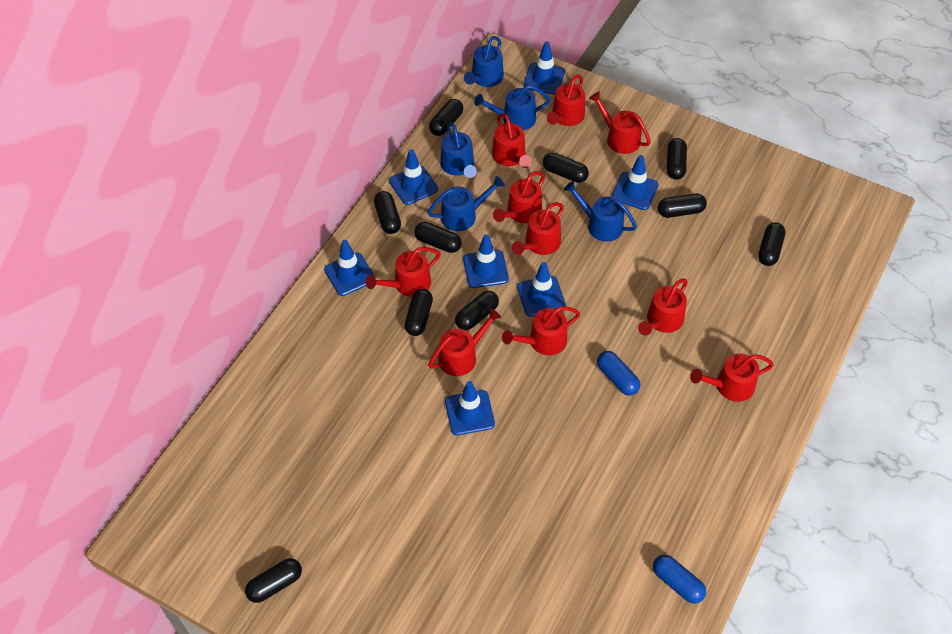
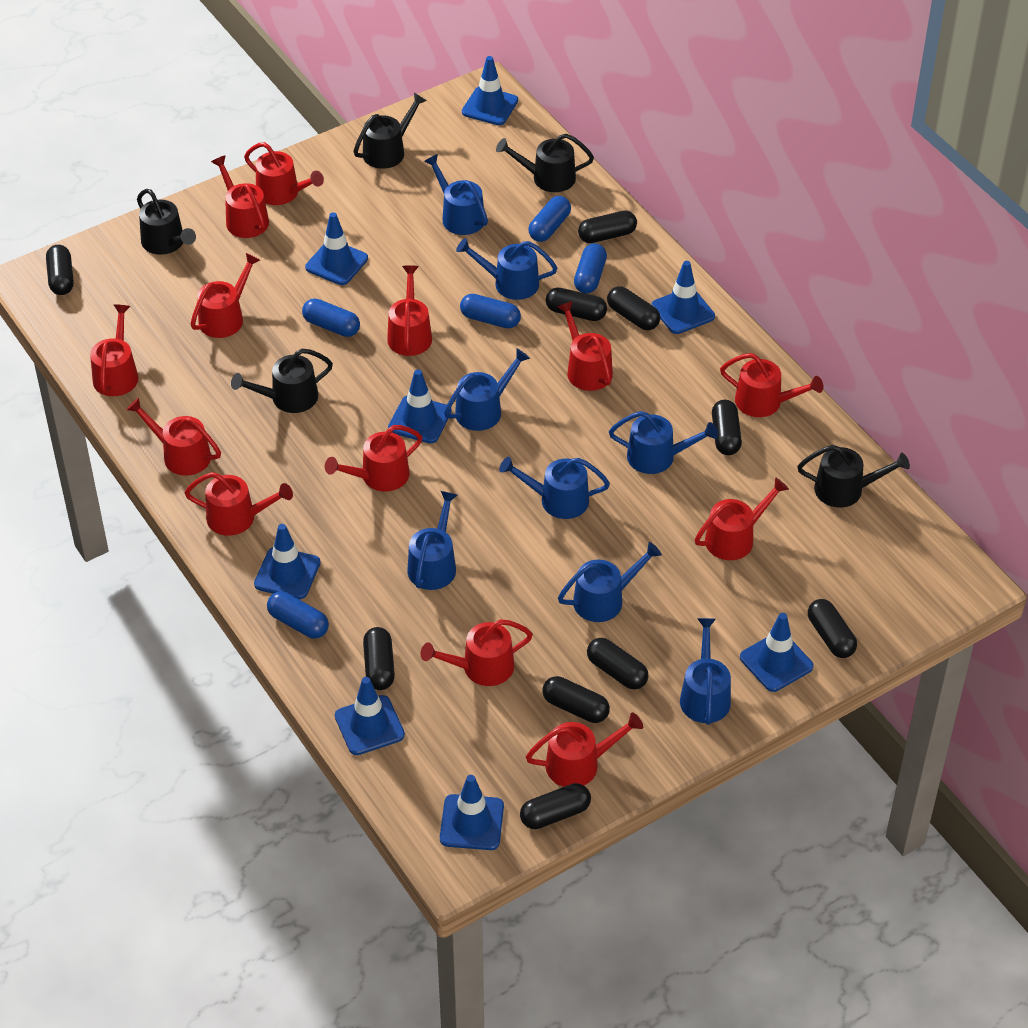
black watering can: 0 -> 5
blue capsule: 2 -> 5
blue traffic cone: 7 -> 8
blue watering can: 5 -> 8
red watering can: 10 -> 13

